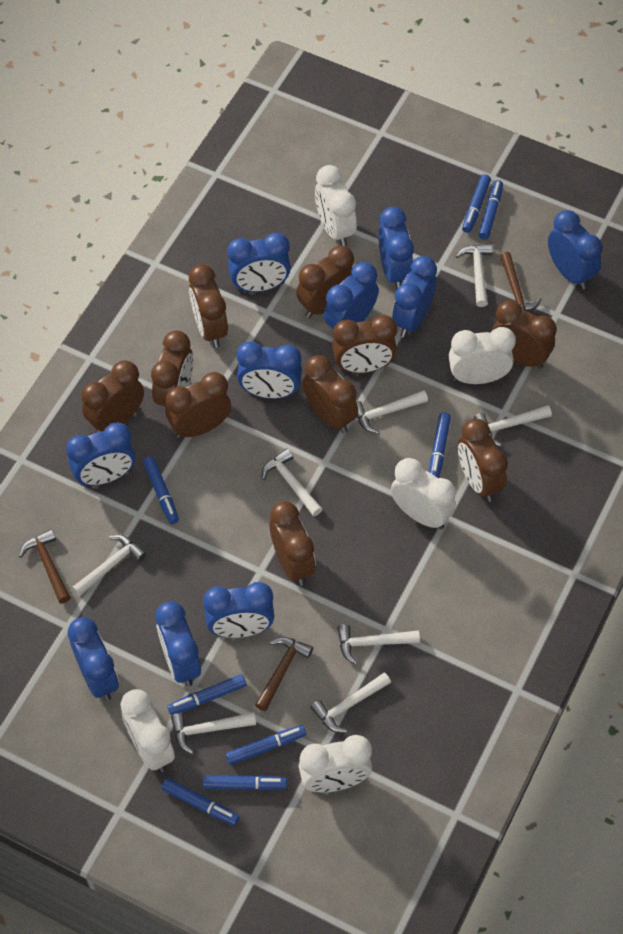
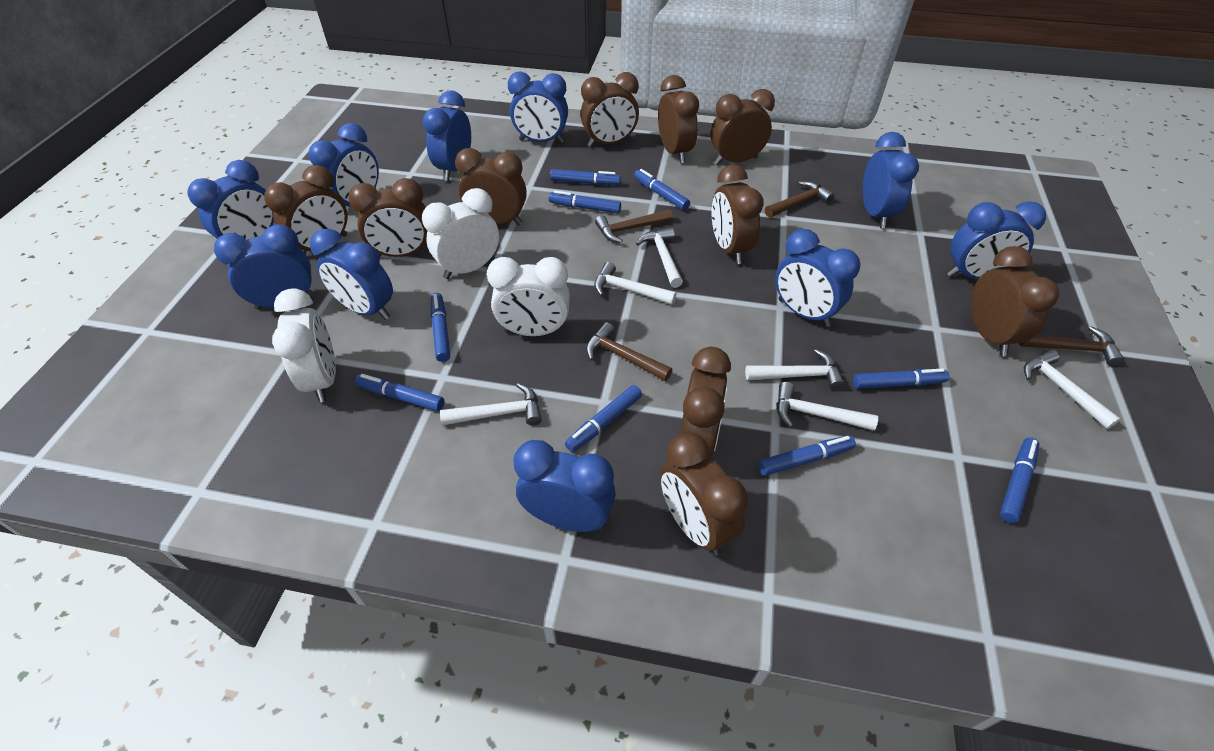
blue marker: 8 -> 9
brown hammer: 3 -> 4
white clock: 5 -> 3
white hammer: 8 -> 6

